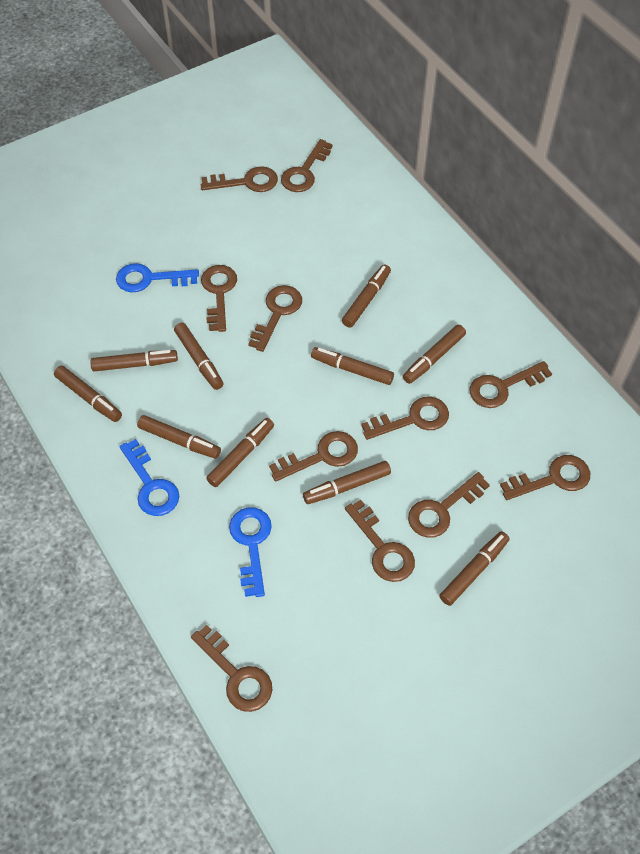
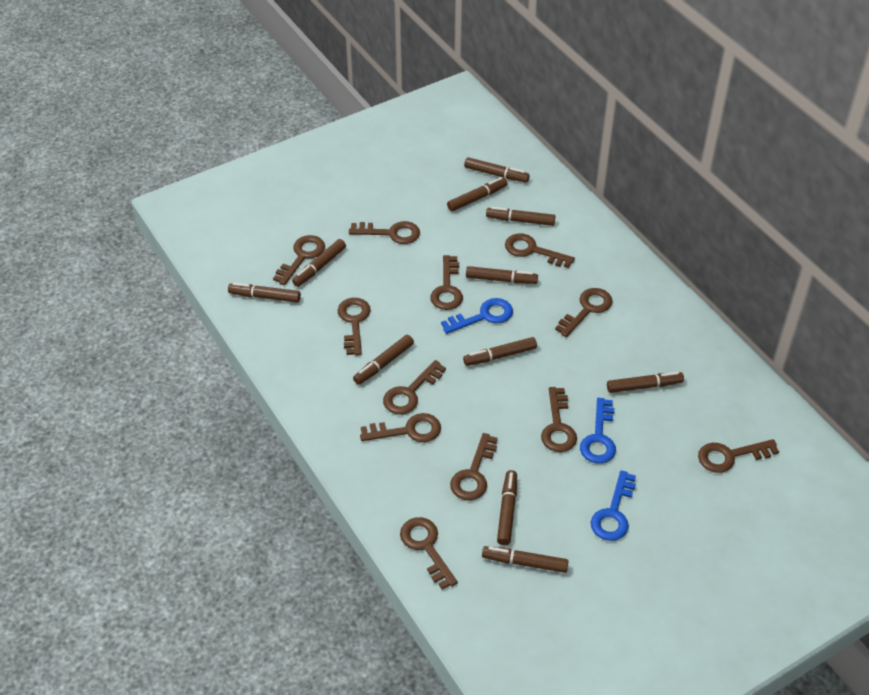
brown key: 11 -> 12
brown marker: 10 -> 11

